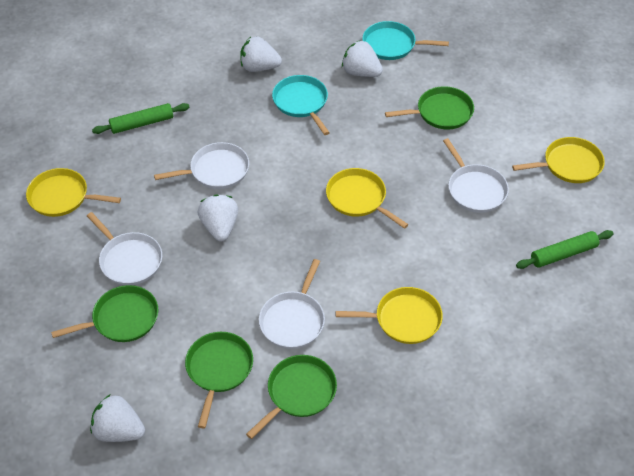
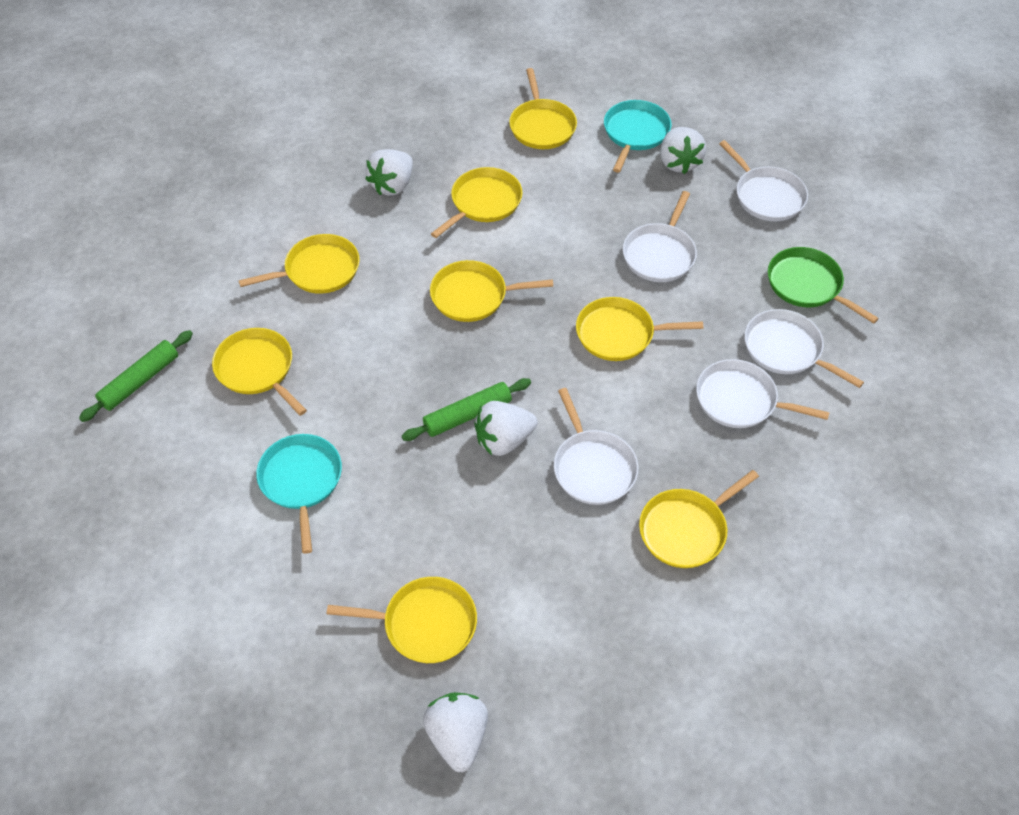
green pan: 4 -> 1
white pan: 4 -> 5
yellow pan: 4 -> 8

